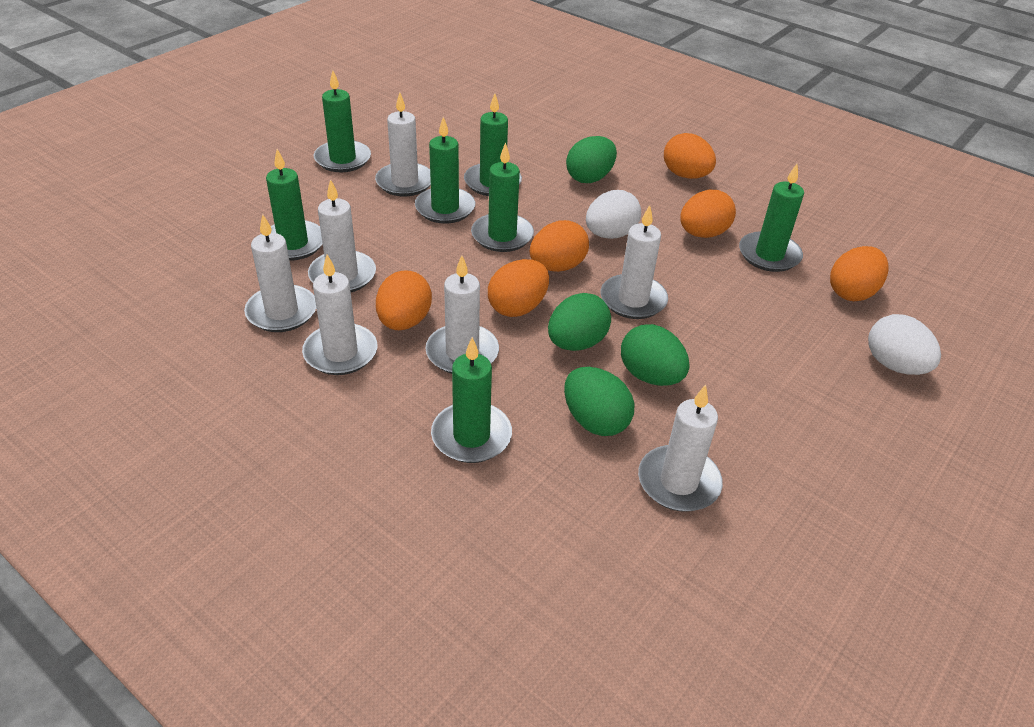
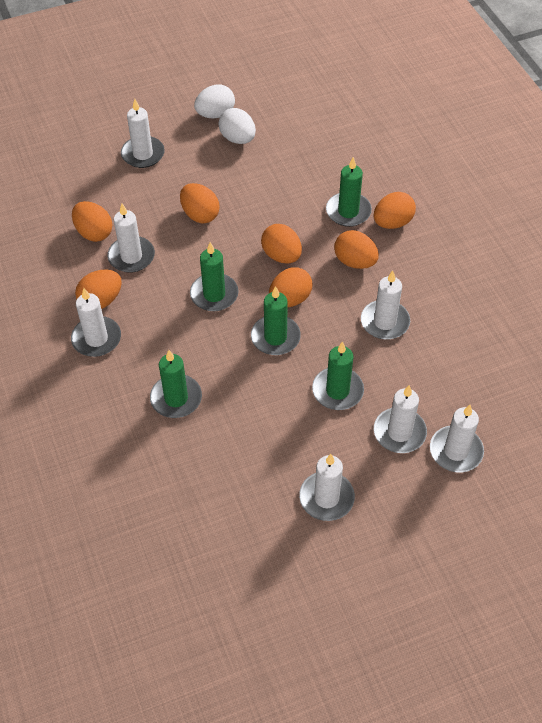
green candle: 7 -> 5
green egg: 4 -> 0
orange egg: 6 -> 7

